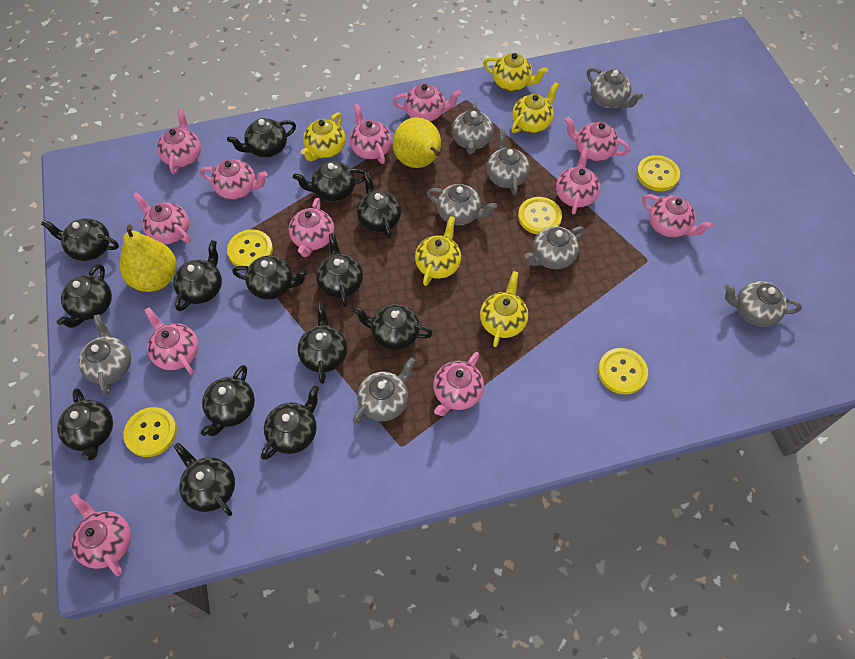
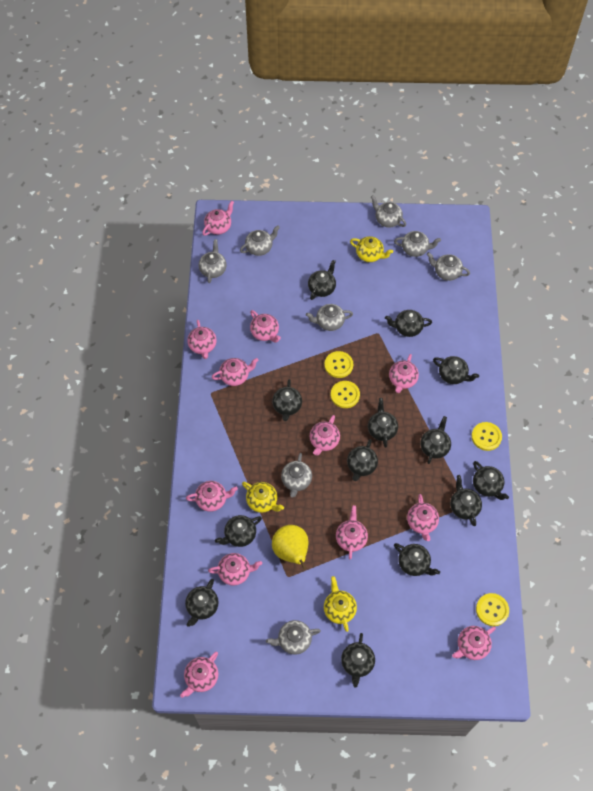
black teapot: 14 -> 13
yellow button: 5 -> 4
yellow pear: 2 -> 1
yellow teapot: 5 -> 3

